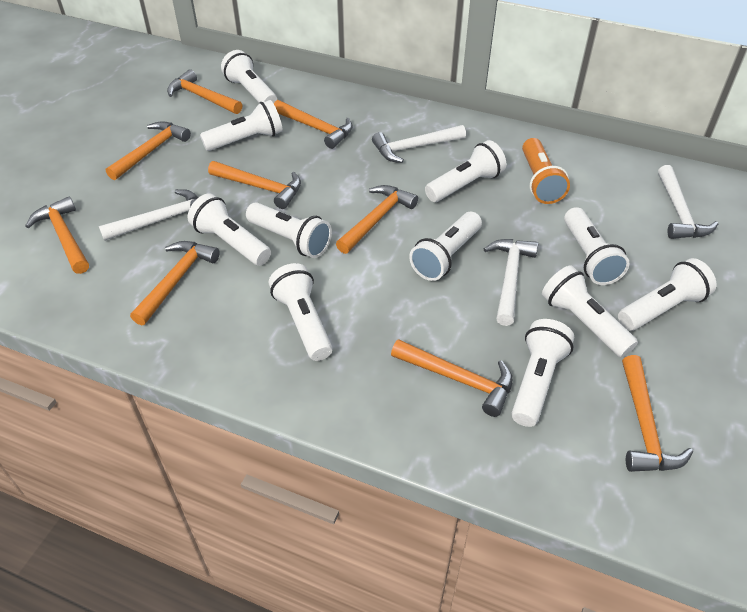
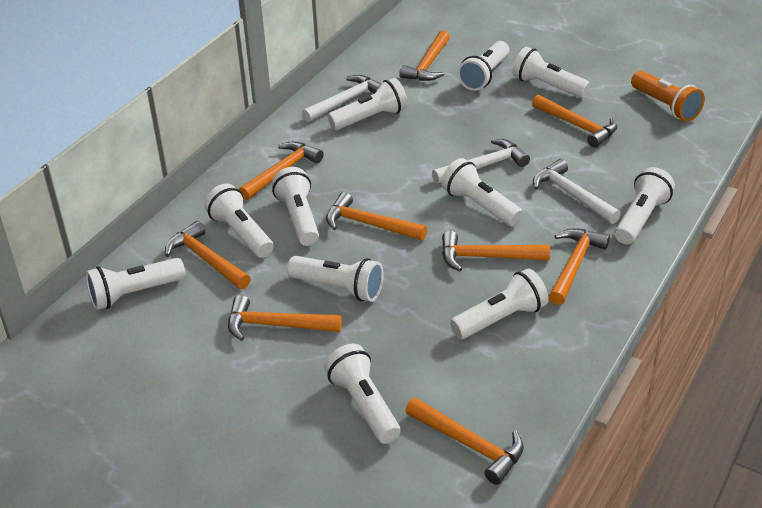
white hammer: 4 -> 3

